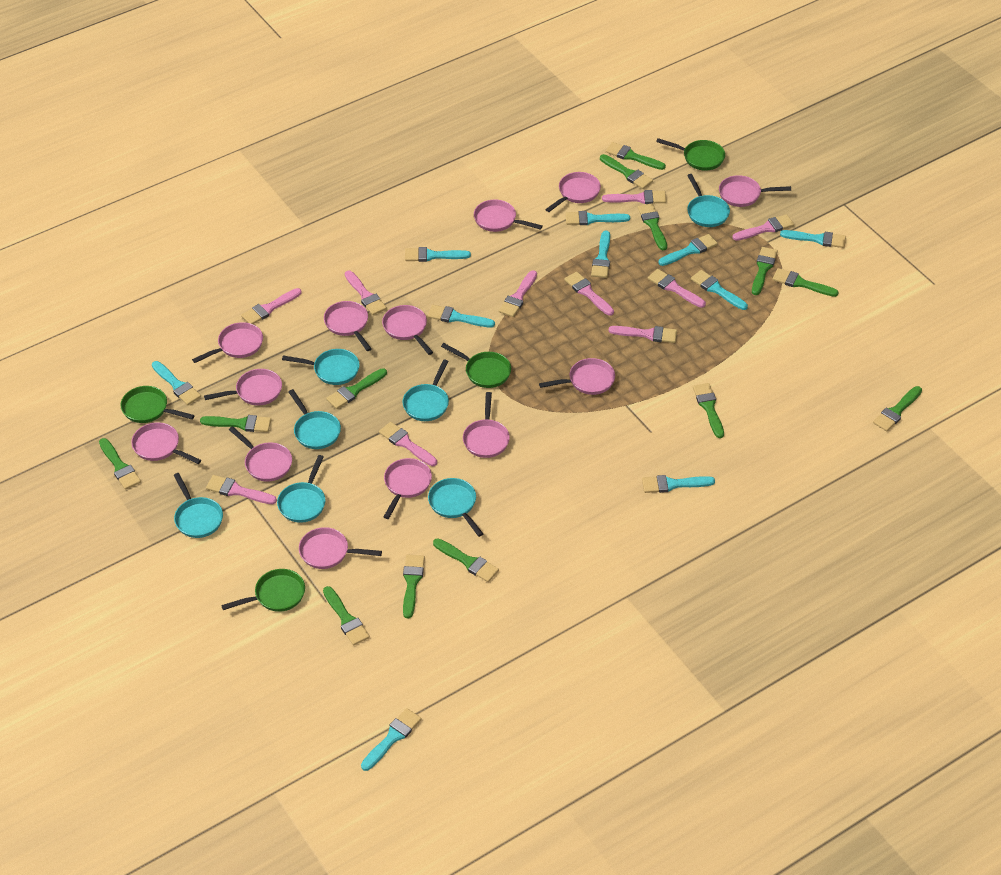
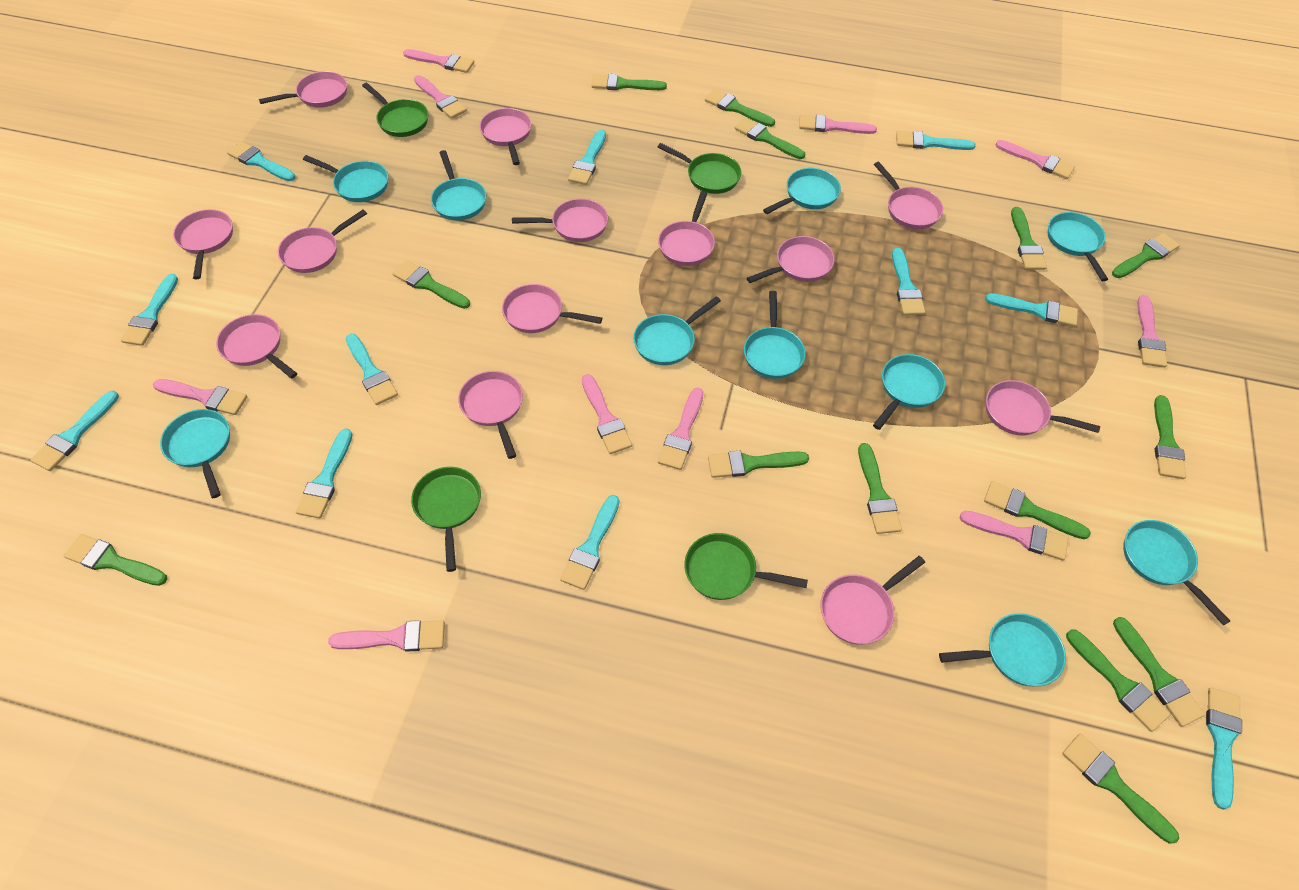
green brush: 13 -> 14
turquoise brush: 10 -> 11
turquoise pan: 7 -> 10

